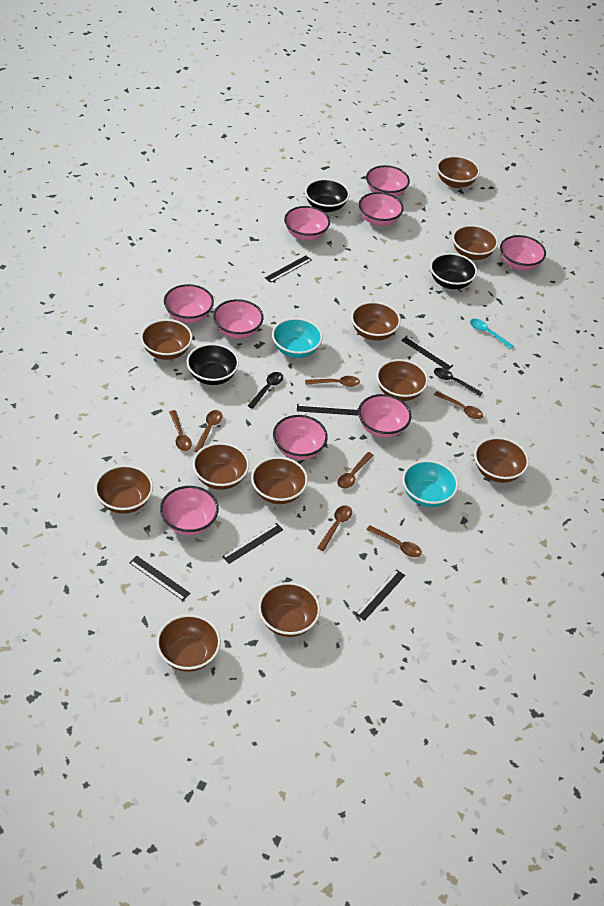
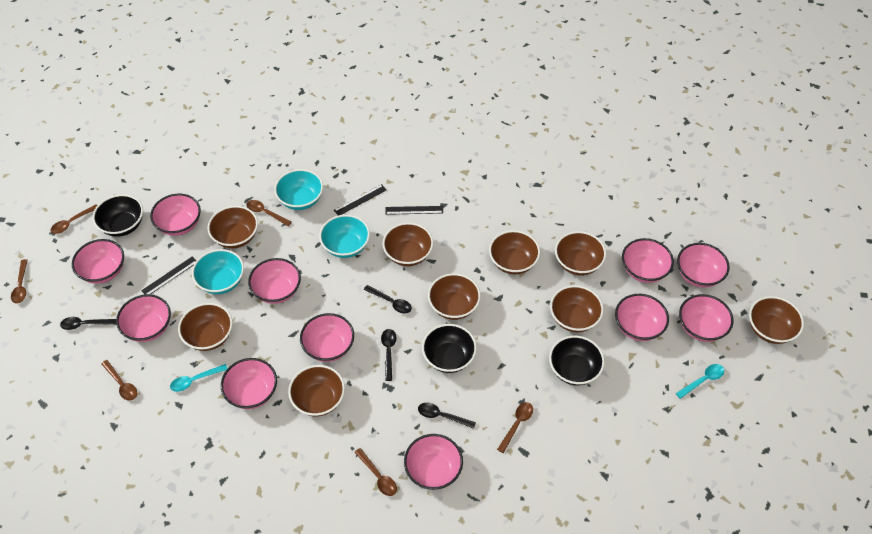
black ruler: 6 -> 3
black spoon: 2 -> 4
brown bowl: 11 -> 9
brown spoon: 7 -> 6
pink bowl: 9 -> 11
turquoise bowl: 2 -> 3
turquoise spoon: 1 -> 2

